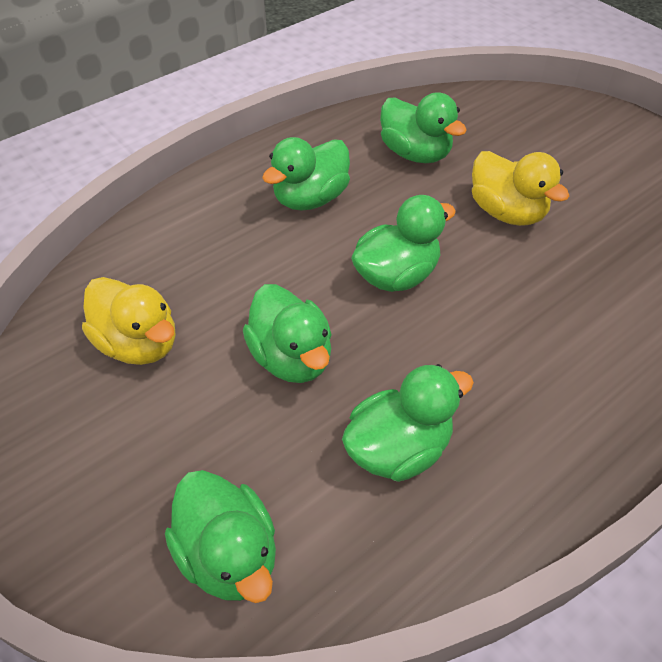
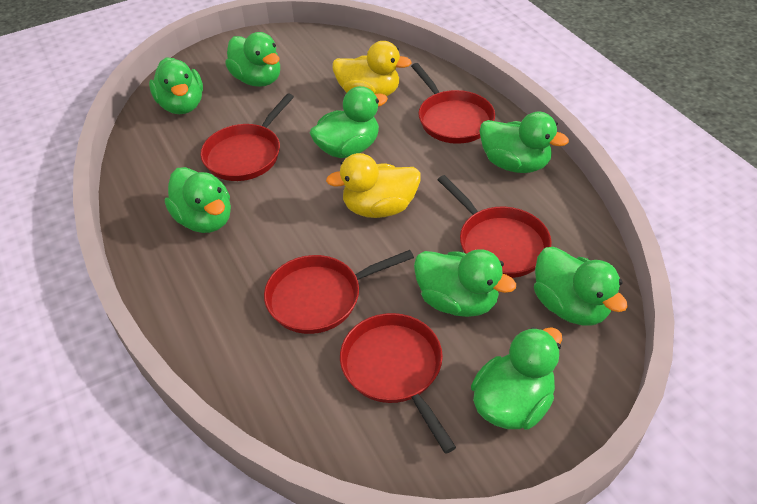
green duck: 6 -> 8
red pan: 0 -> 5

